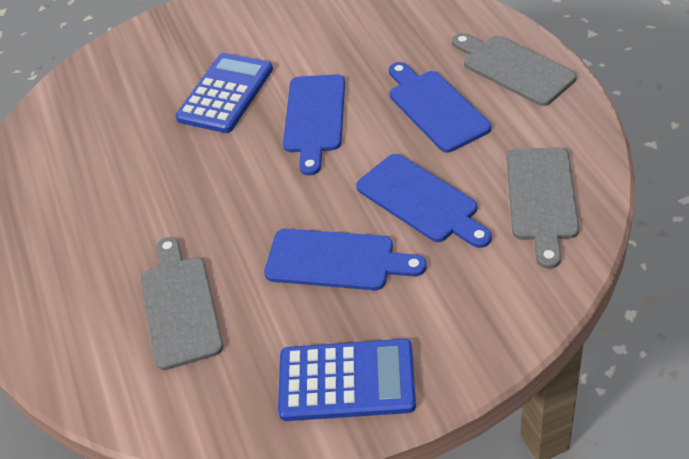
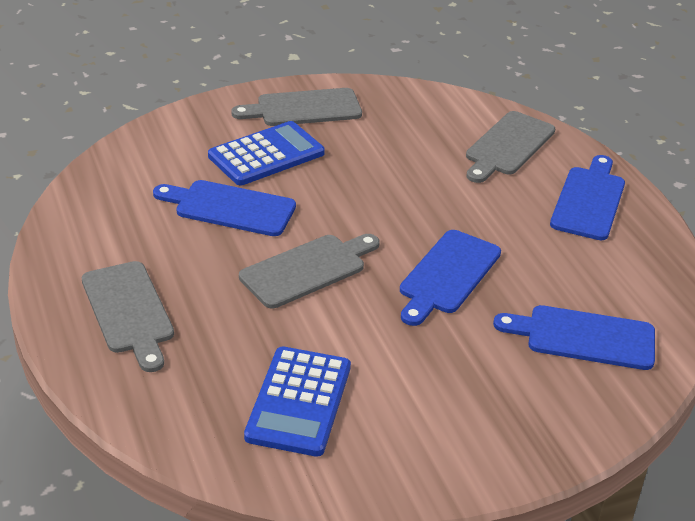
grey cutting board: 3 -> 4

